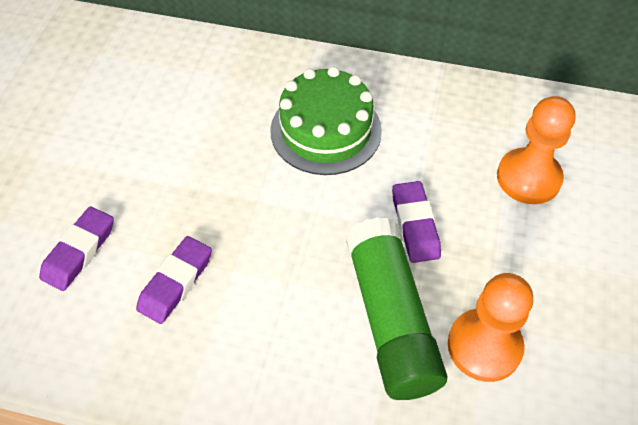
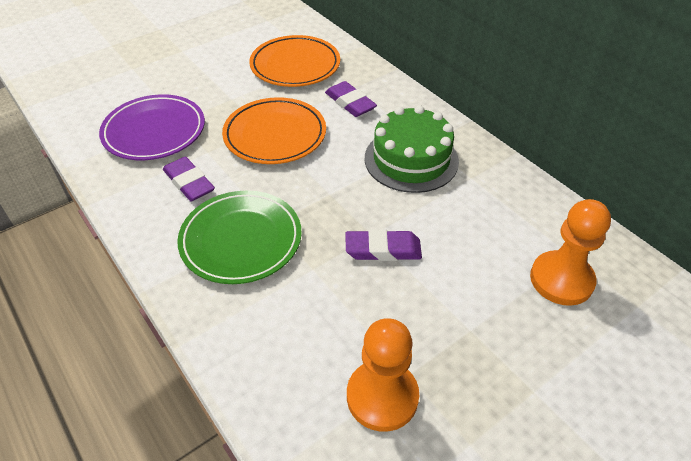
green glue stick: 1 -> 0
green plate: 0 -> 1
orange plate: 0 -> 2
purple plate: 0 -> 1

